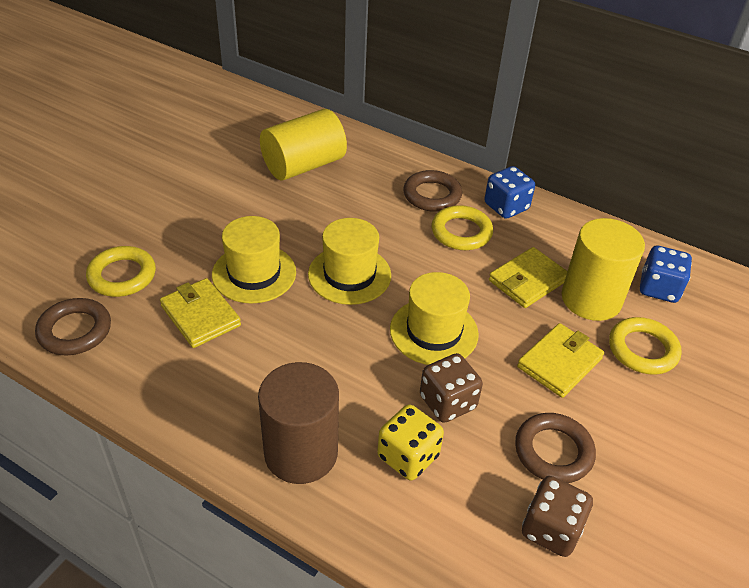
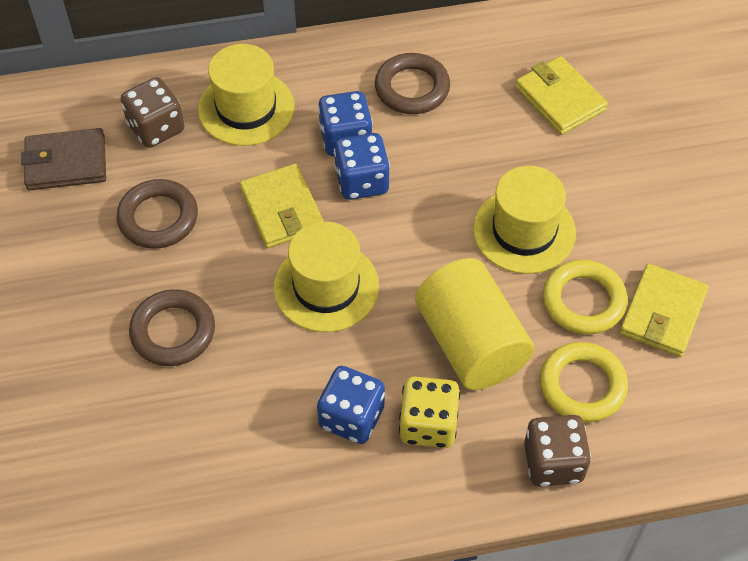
blue dice: 2 -> 3
brown cylinder: 1 -> 0
brown wallet: 0 -> 1
yellow cylinder: 2 -> 1
yellow ring: 3 -> 2

